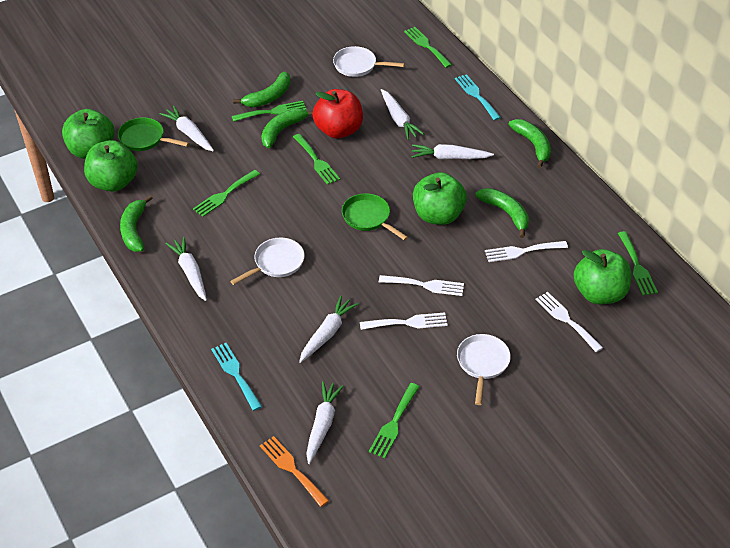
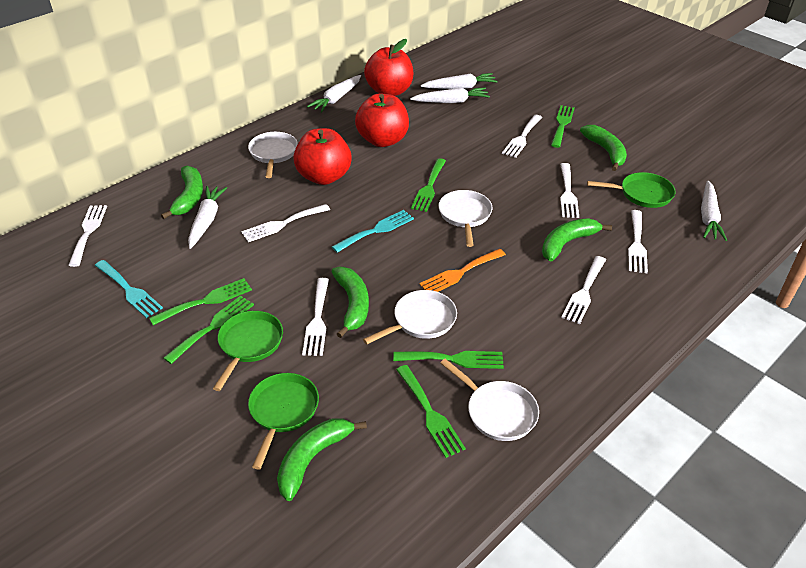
green apple: 4 -> 0
green pan: 2 -> 3
red apple: 1 -> 3
white carrot: 6 -> 5
white fork: 4 -> 7
white pan: 3 -> 4

